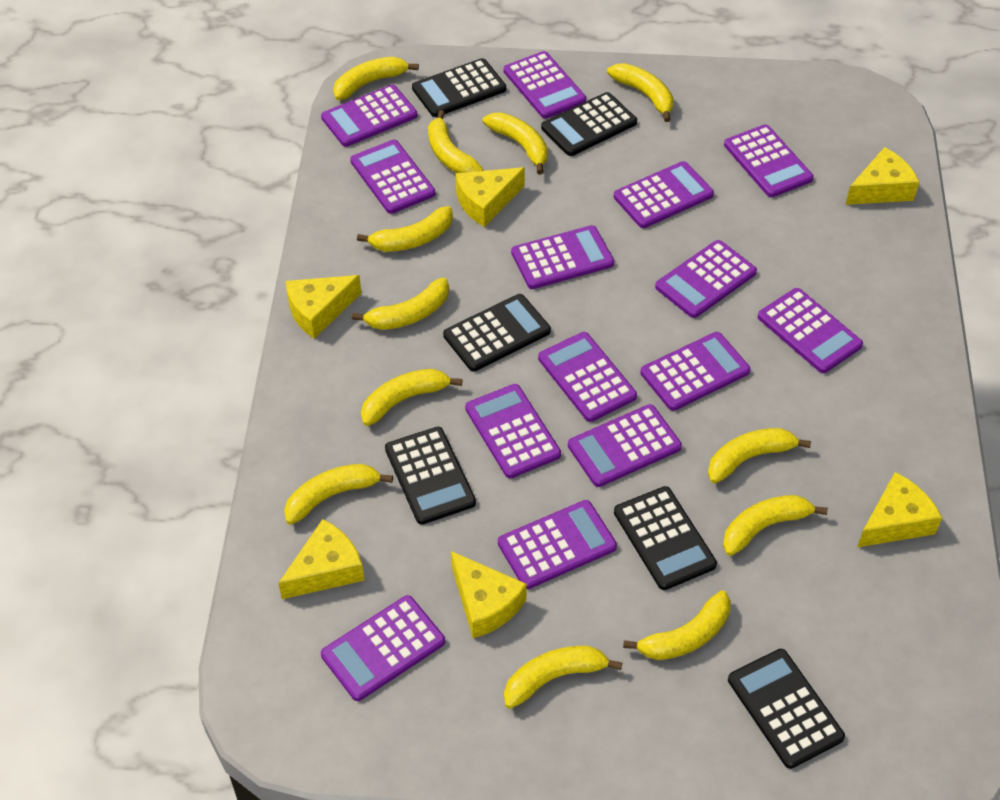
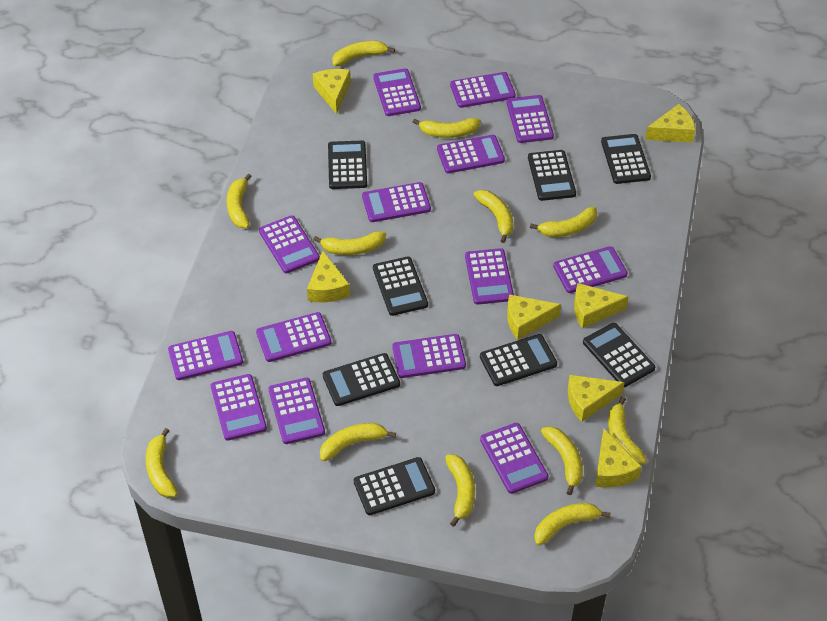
black calculator: 6 -> 8
yellow cheese: 6 -> 7

